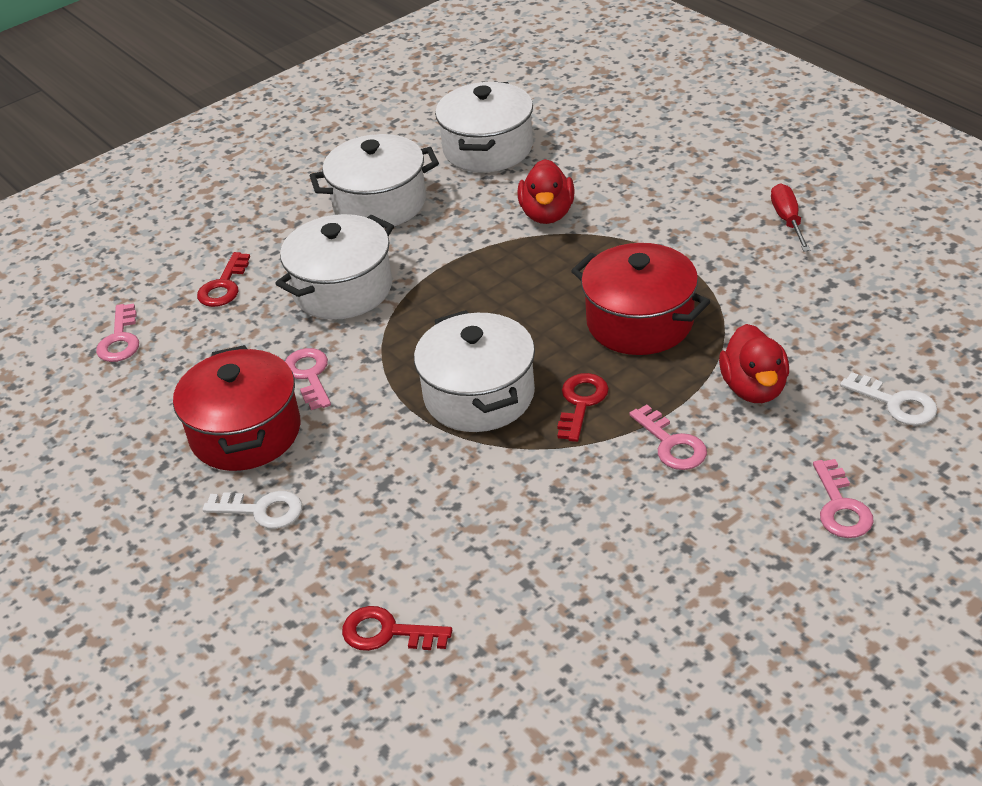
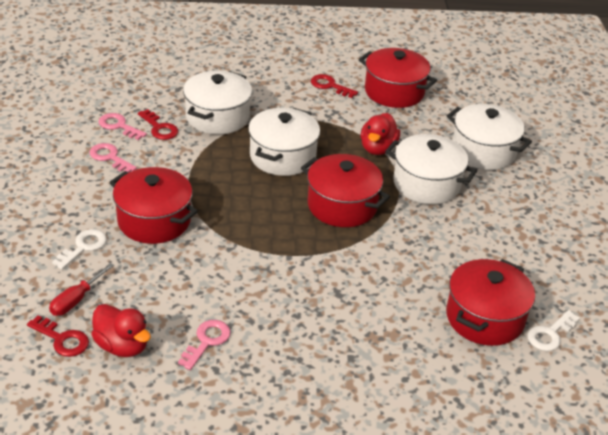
pink key: 4 -> 3
red pot: 2 -> 4

